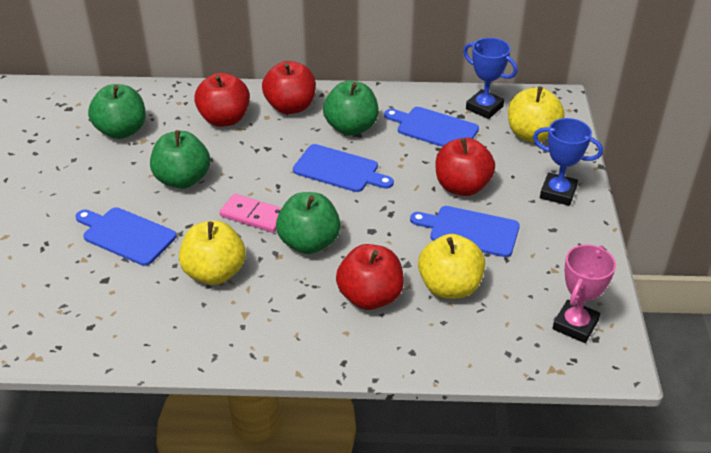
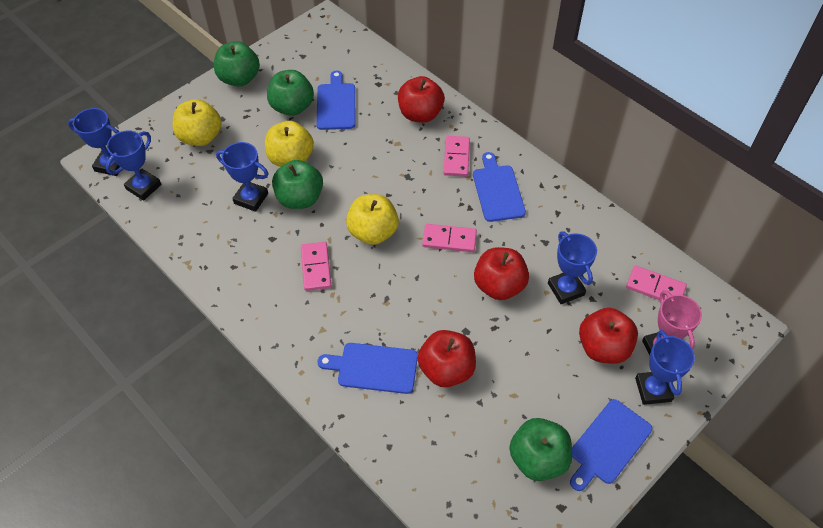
blue trophy: 2 -> 5
pink domino: 1 -> 4

